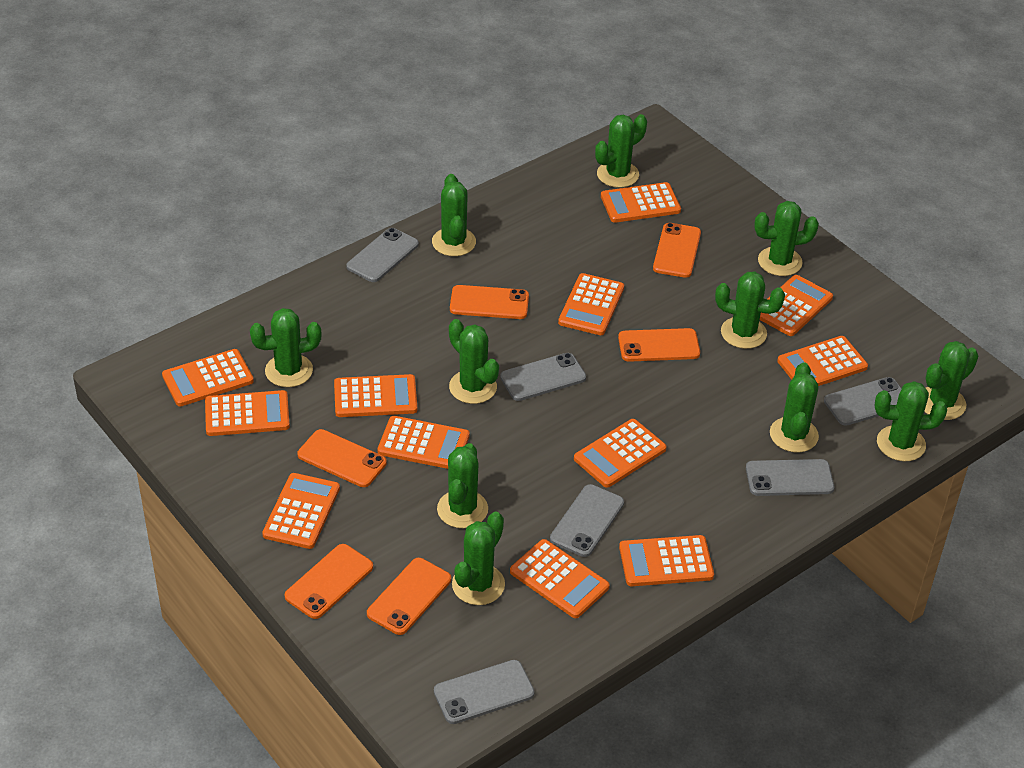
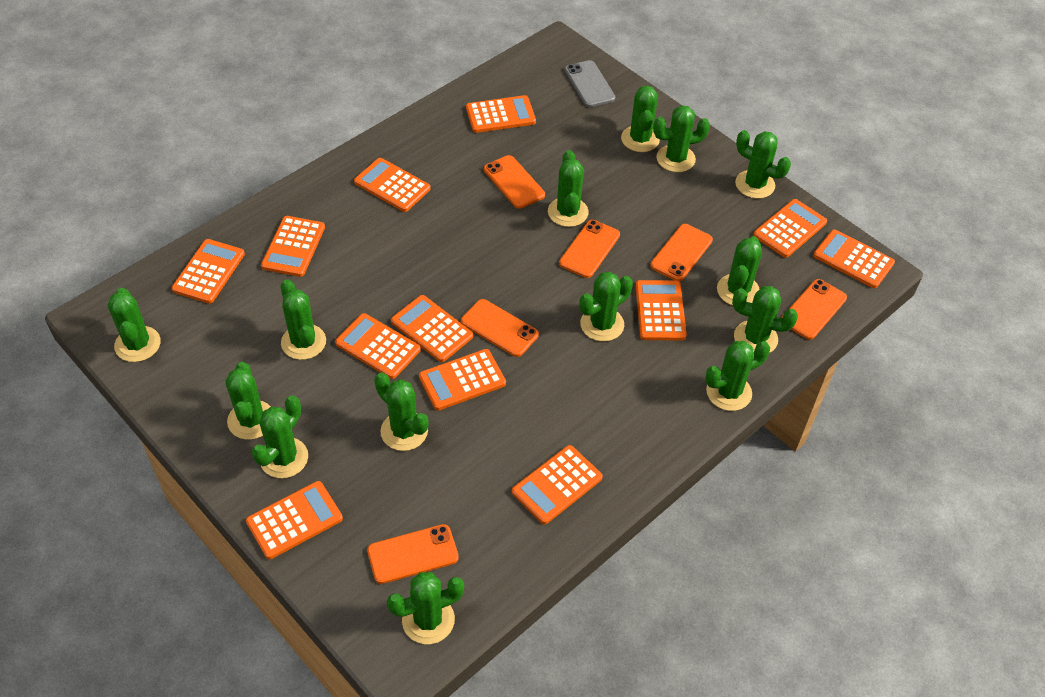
green cactus: 11 -> 14
grey phone: 6 -> 1

